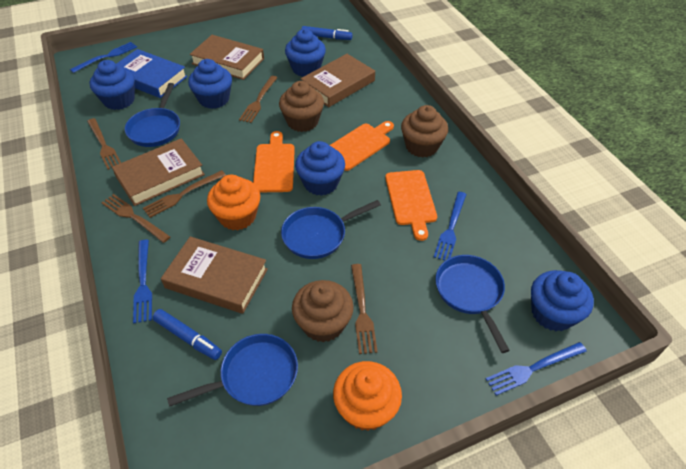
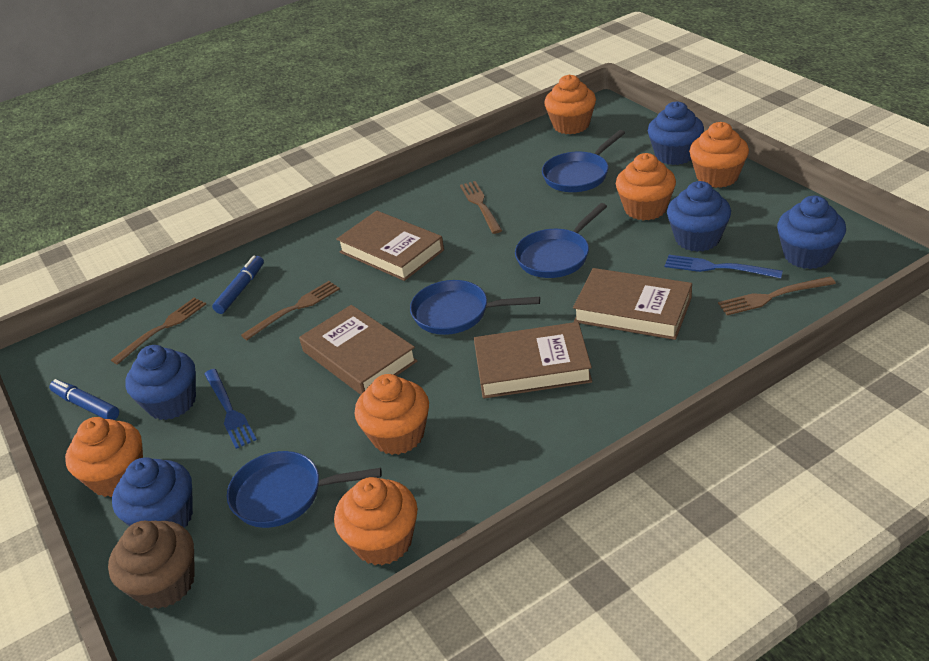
blue book: 1 -> 0
blue fork: 4 -> 2
brown cupcake: 3 -> 1
brown fork: 5 -> 4
orange cupcake: 2 -> 6
orange cutting board: 3 -> 0

